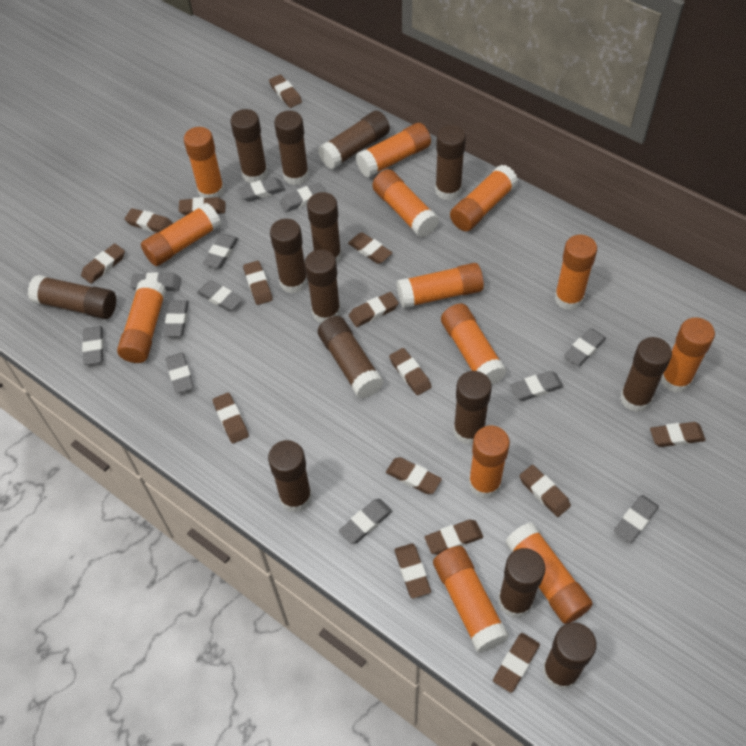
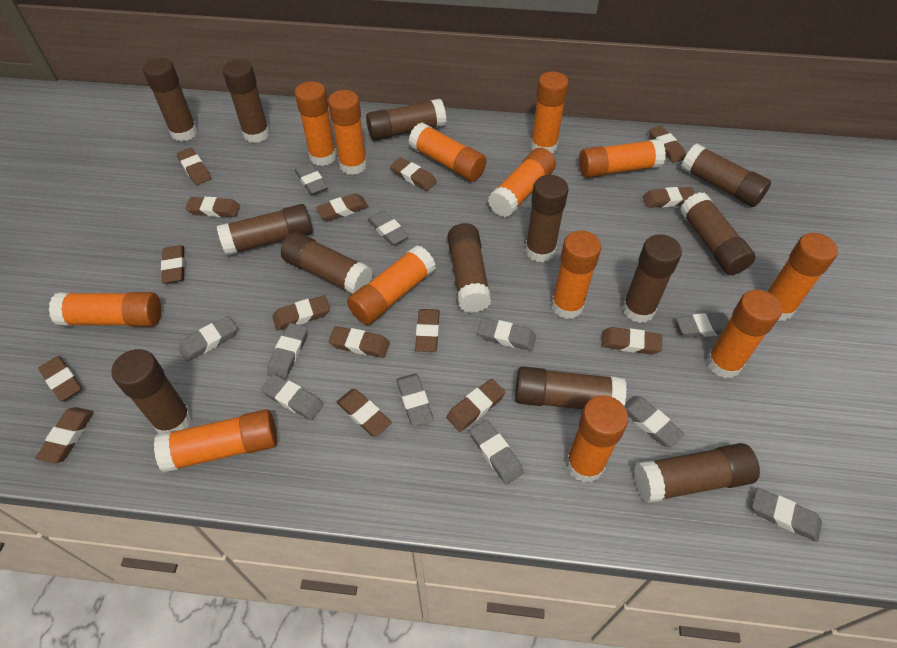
brown glue stick: 14 -> 13
grey eraser: 12 -> 11

